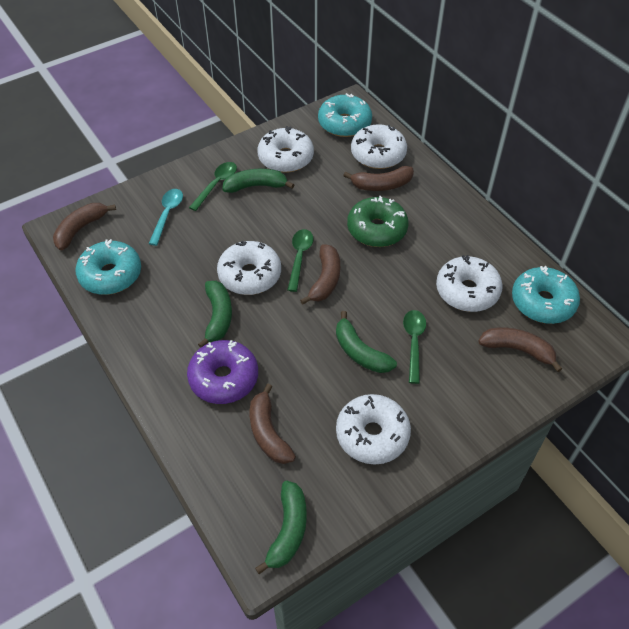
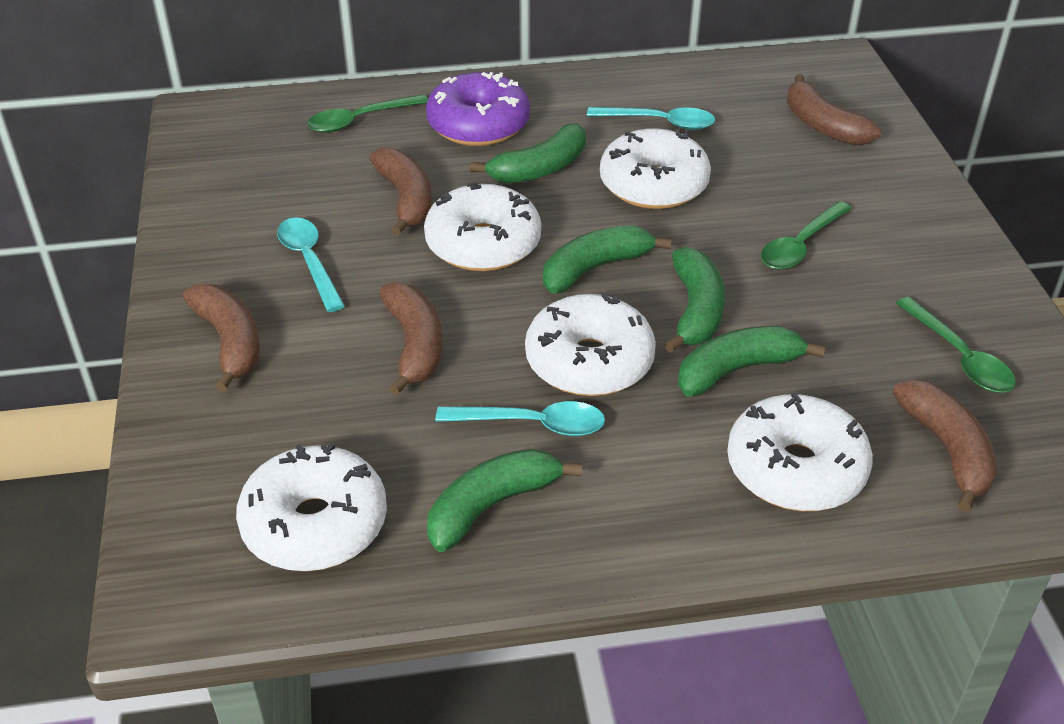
green banana: 4 -> 5
green donut: 1 -> 0
turquoise donut: 3 -> 0
turquoise spoon: 1 -> 3

